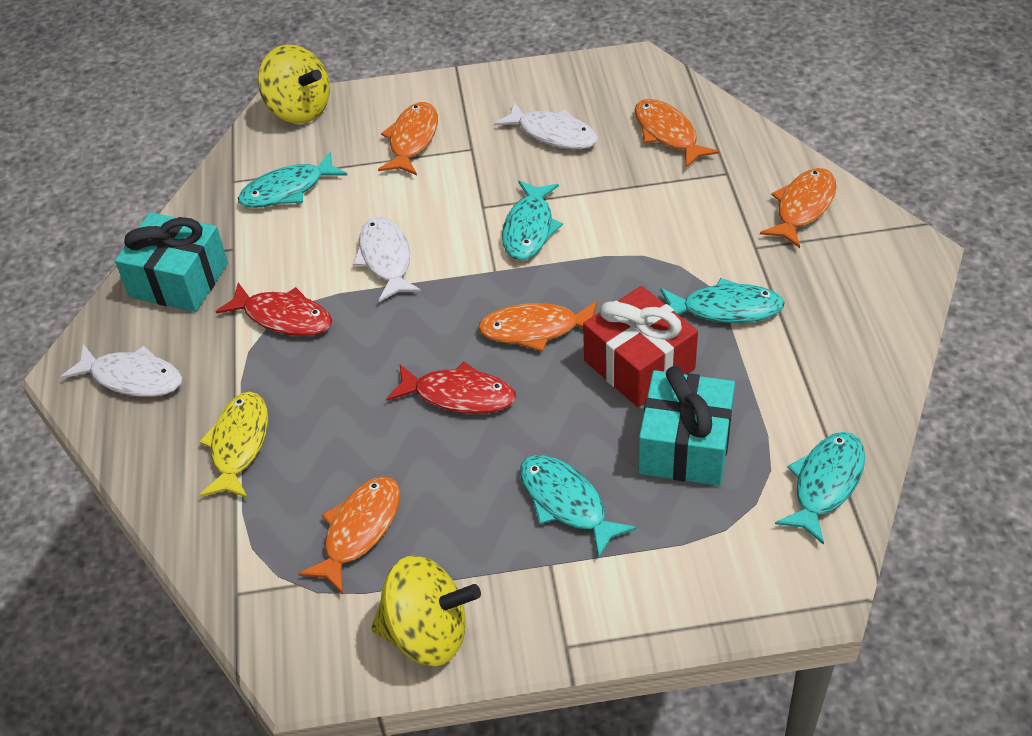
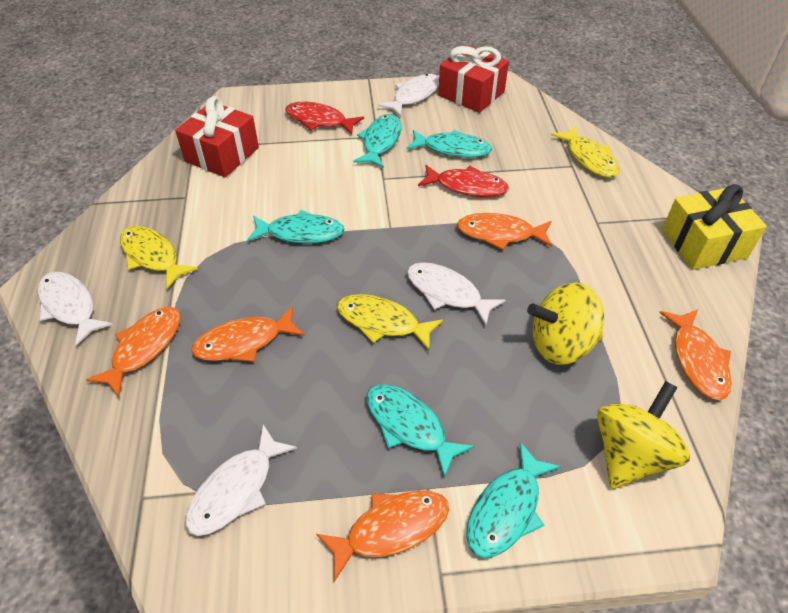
red gift: 1 -> 2
turquoise gift: 2 -> 0
white fish: 3 -> 4
yellow fish: 1 -> 3
yellow gift: 0 -> 1

